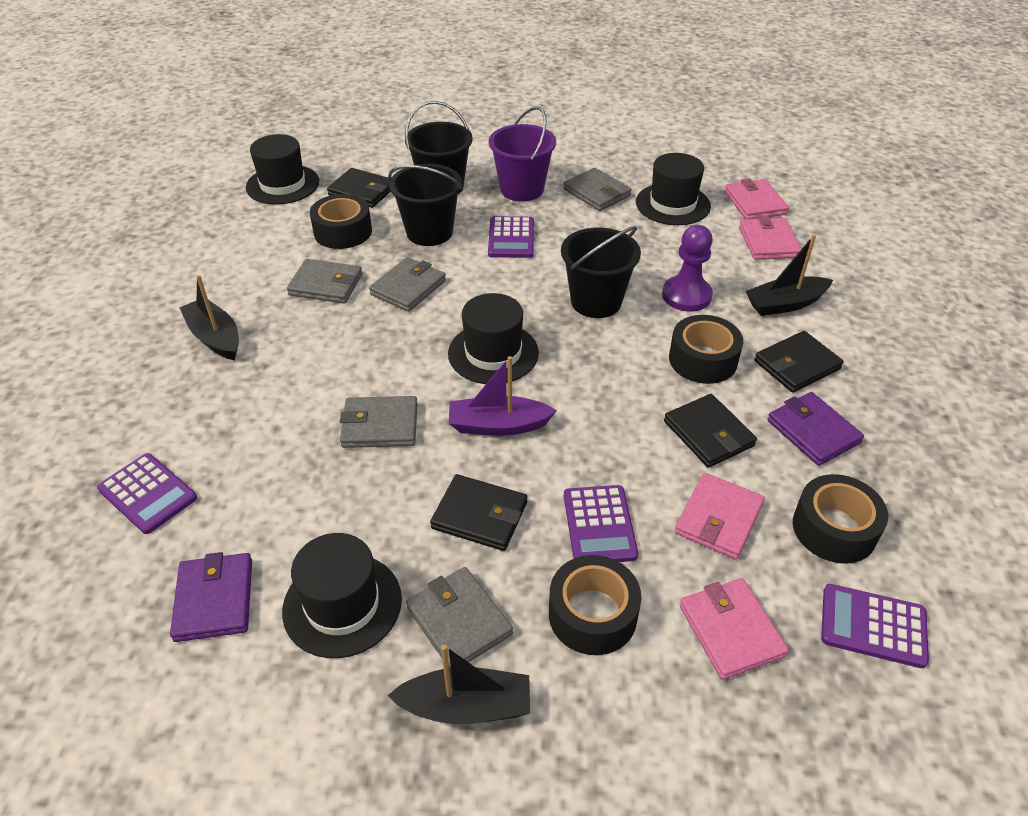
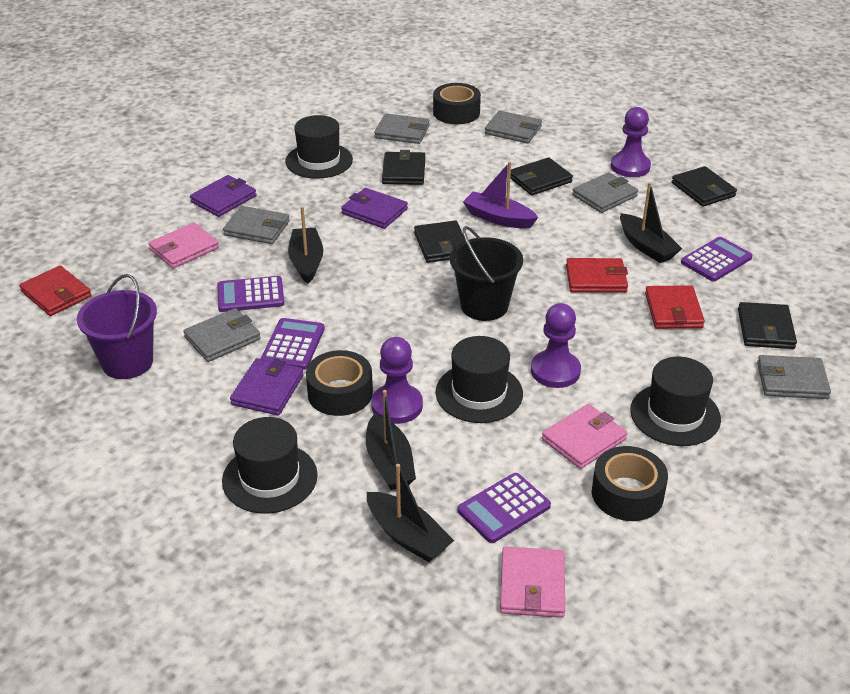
black boat: 3 -> 4
black bucket: 3 -> 1
black tape: 4 -> 3
black wallet: 4 -> 5
grey wallet: 5 -> 6
pink wallet: 4 -> 3
purple pawn: 1 -> 3
purple wallet: 2 -> 3
red wallet: 0 -> 3

